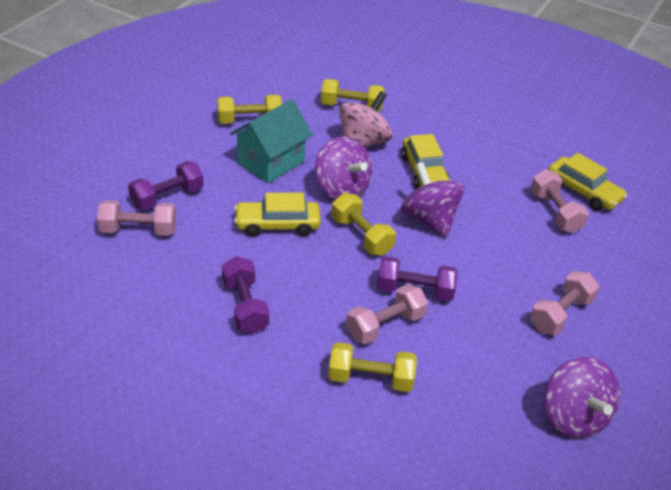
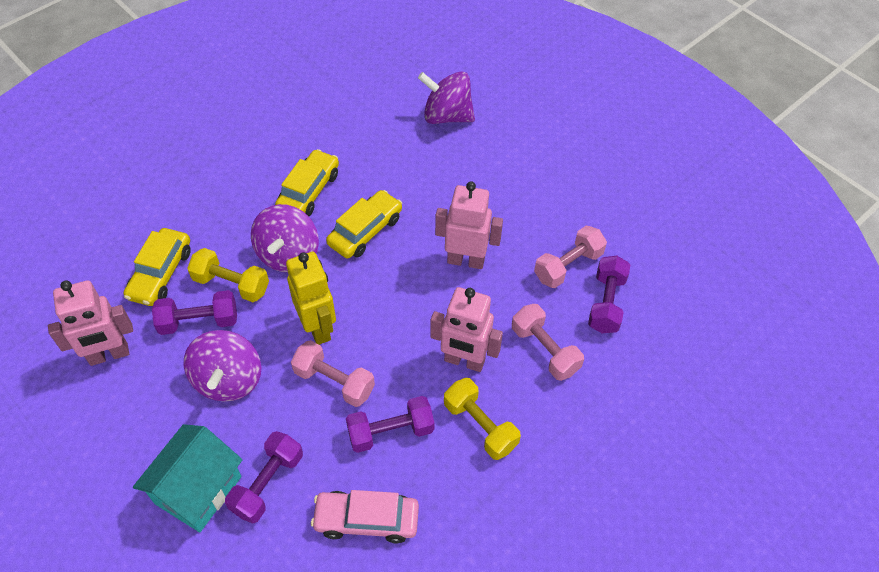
pink car: 0 -> 1
pink dumbbell: 4 -> 3
pink robot: 0 -> 3
pink spinning top: 1 -> 0
purple dumbbell: 3 -> 4
yellow dumbbell: 4 -> 2
yellow robot: 0 -> 1

